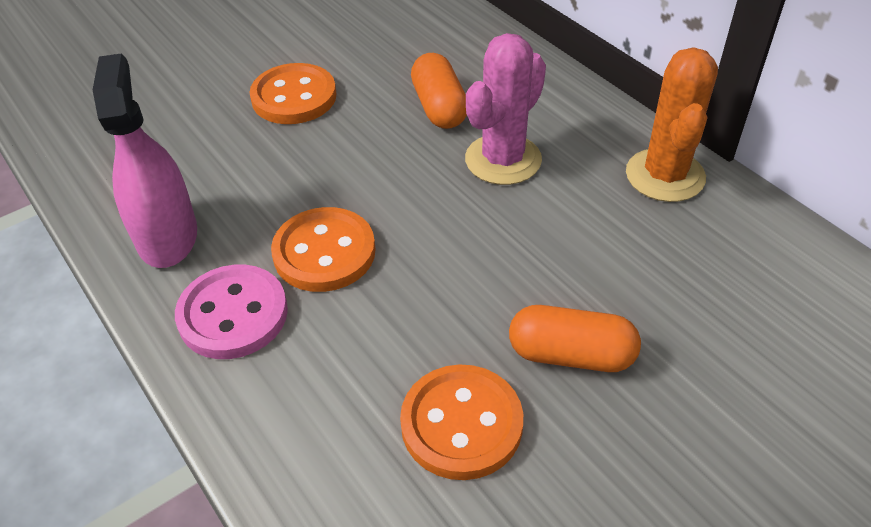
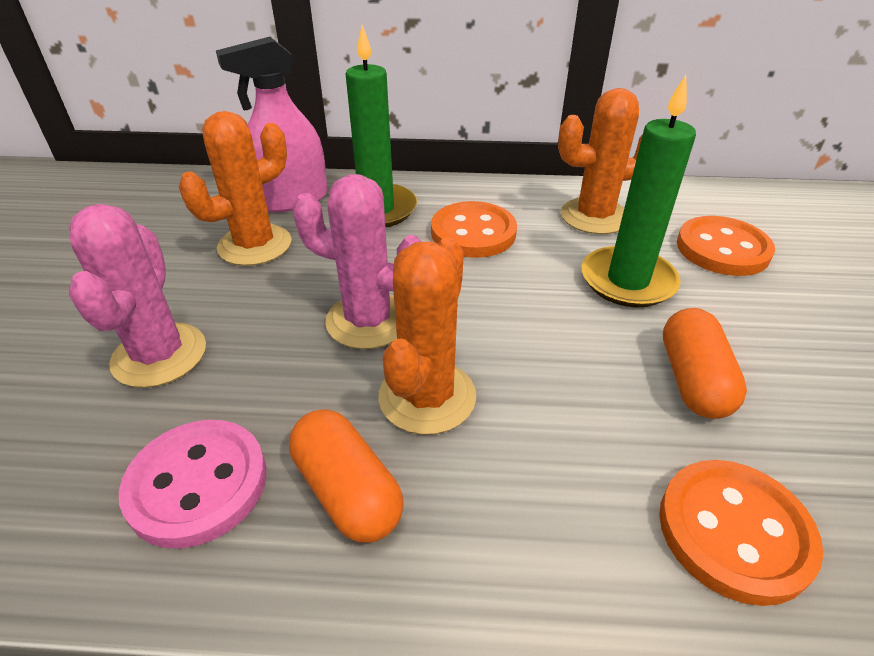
green candle: 0 -> 2
orange cactus: 1 -> 3
pink cactus: 1 -> 2

